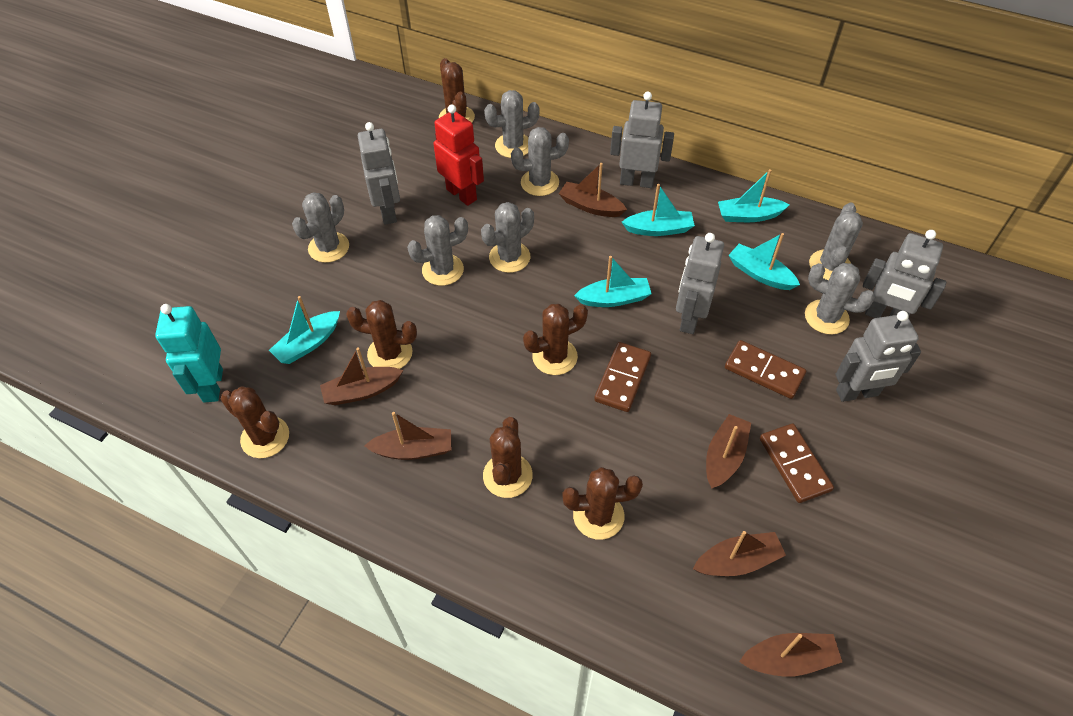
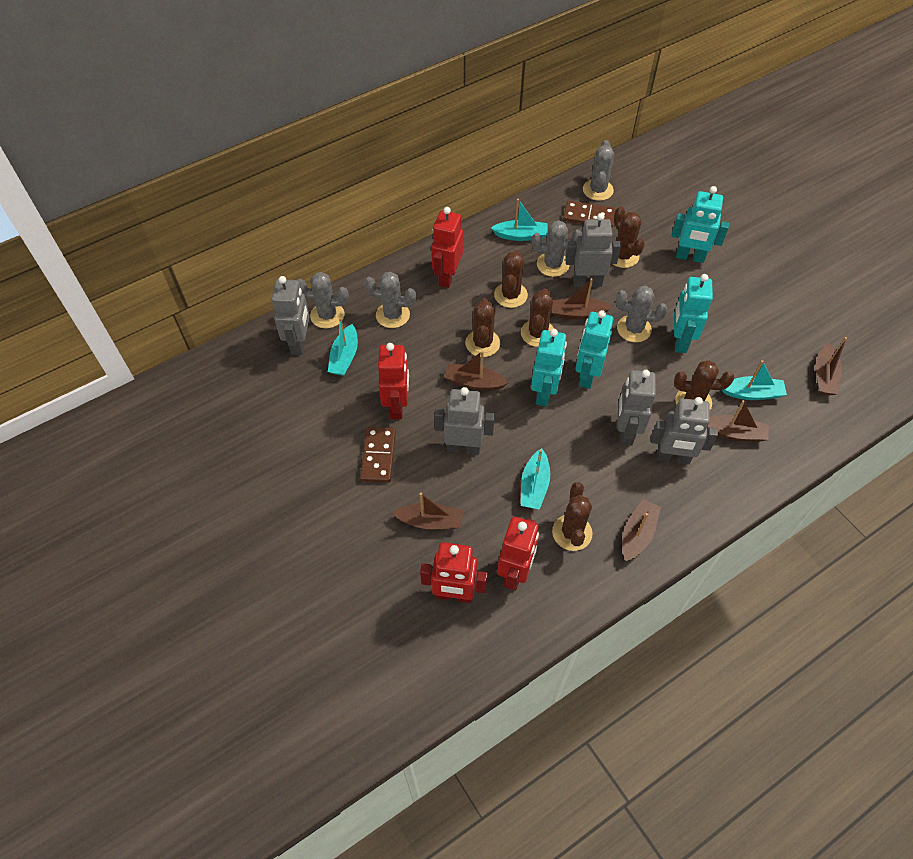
brown domino: 3 -> 2
grey cactus: 7 -> 5
red robot: 1 -> 4
turquoise boat: 5 -> 4
turquoise robot: 1 -> 4

